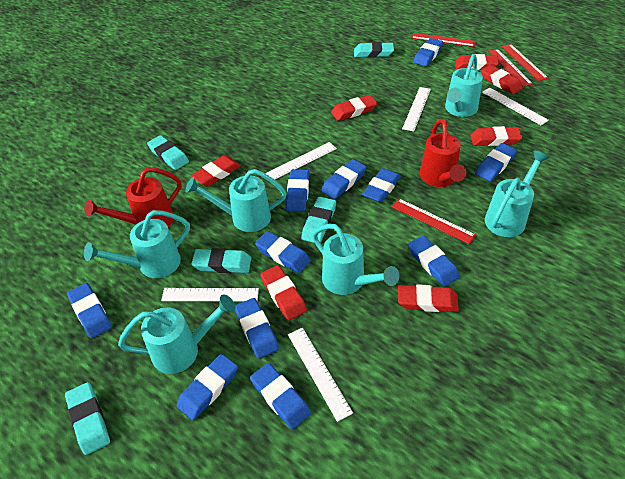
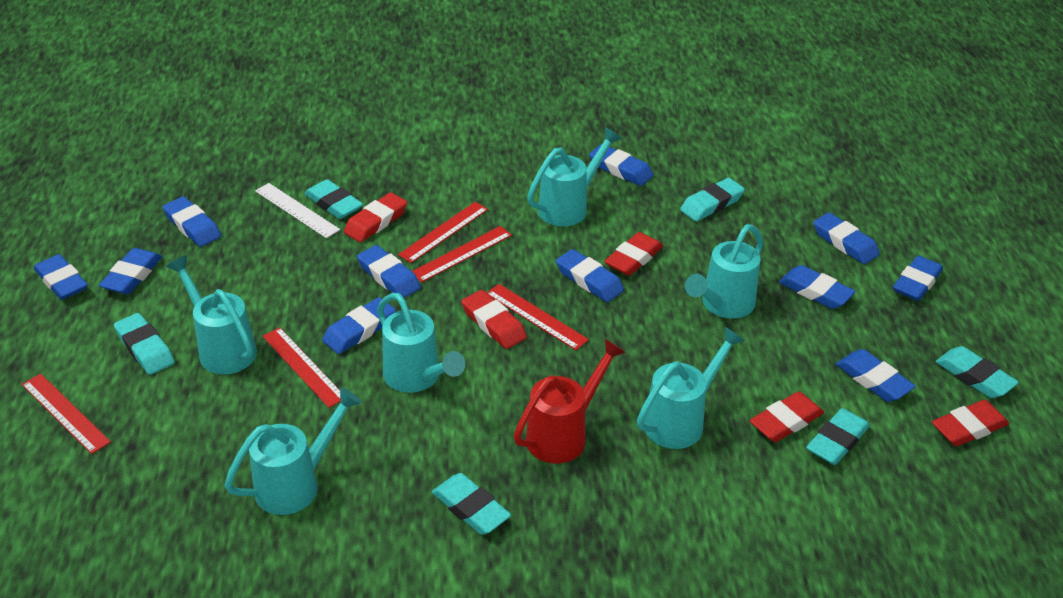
red eraser: 7 -> 5
red ruler: 4 -> 5
red watering can: 2 -> 1
turquoise eraser: 5 -> 6
white ruler: 5 -> 1

